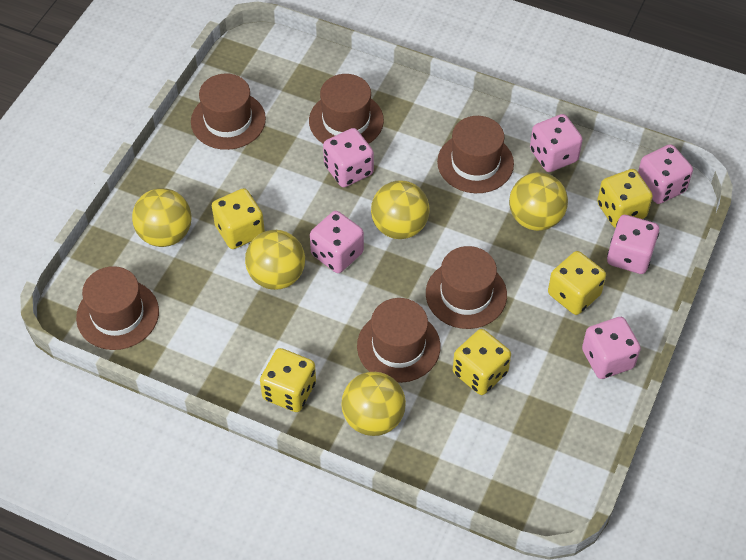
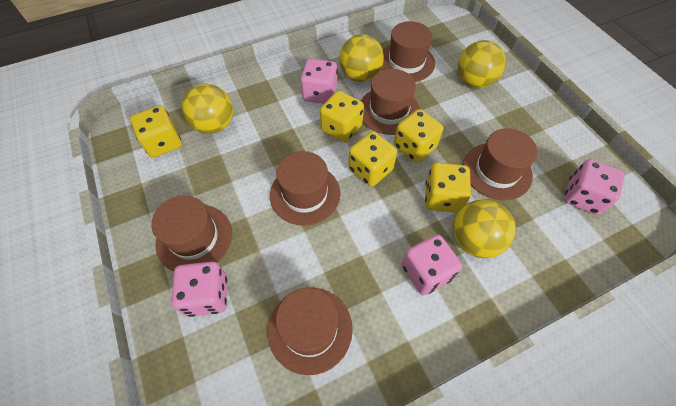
pink dice: 6 -> 4
yellow ball: 5 -> 4

